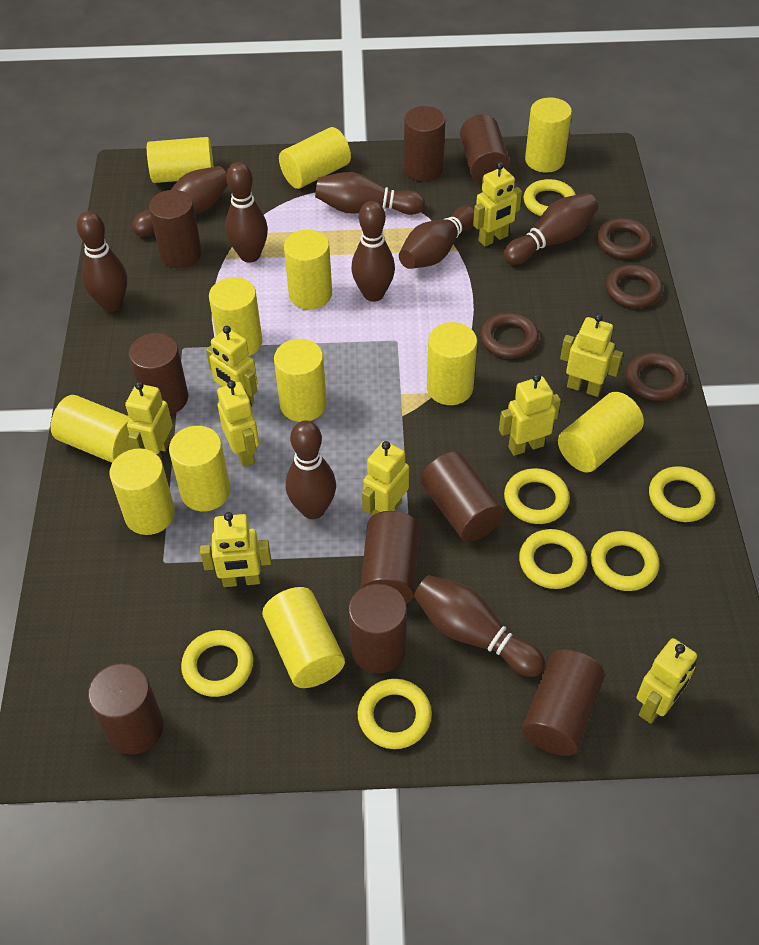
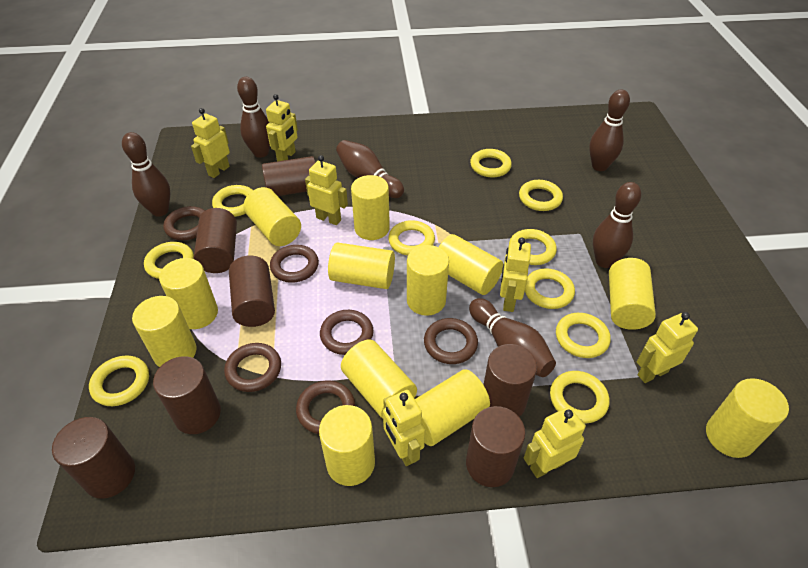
brown bowling pin: 9 -> 6
brown cylinder: 9 -> 7
brown ring: 4 -> 6
yellow ring: 7 -> 10
yellow robot: 9 -> 7

